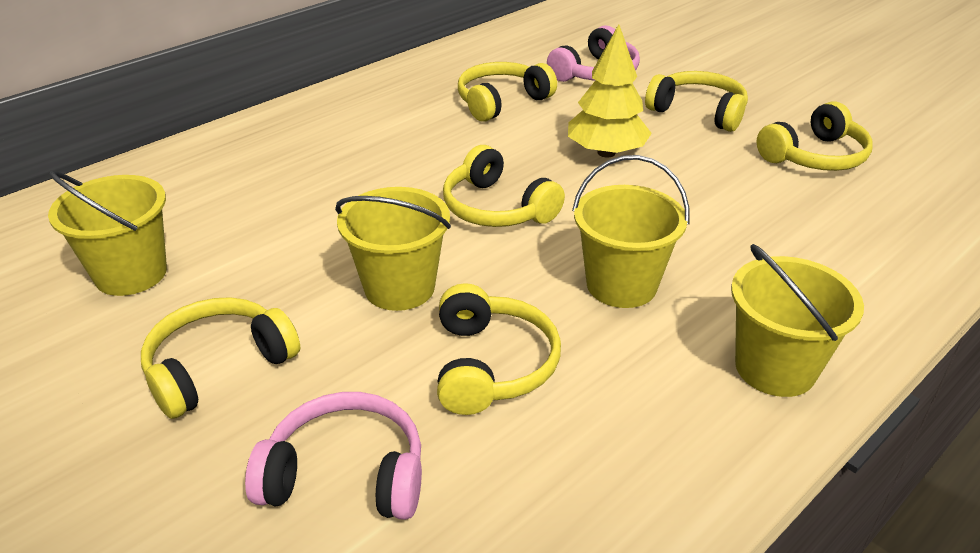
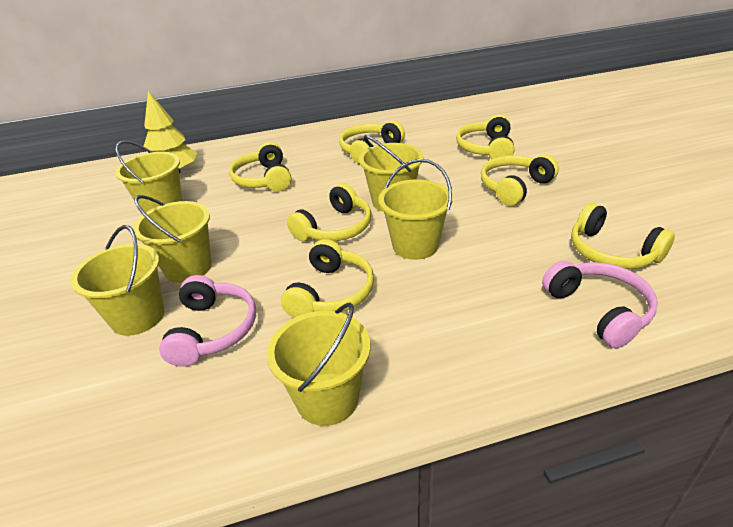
yellow bucket: 4 -> 6
yellow headphones: 6 -> 7

